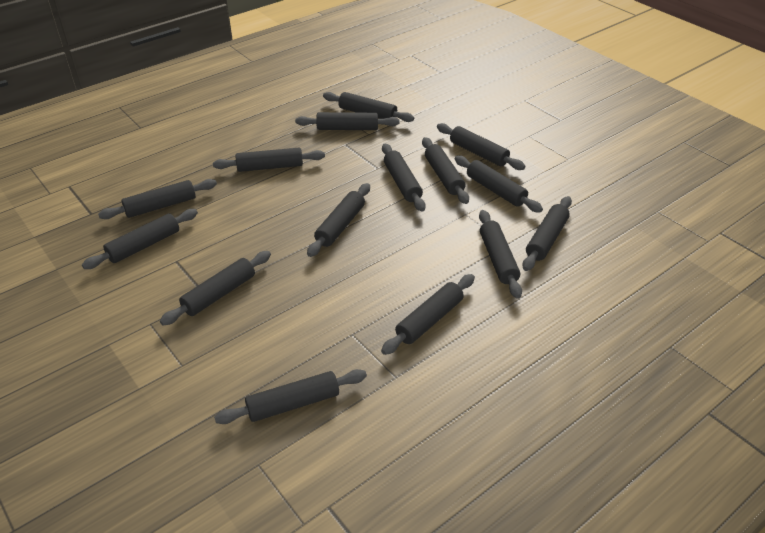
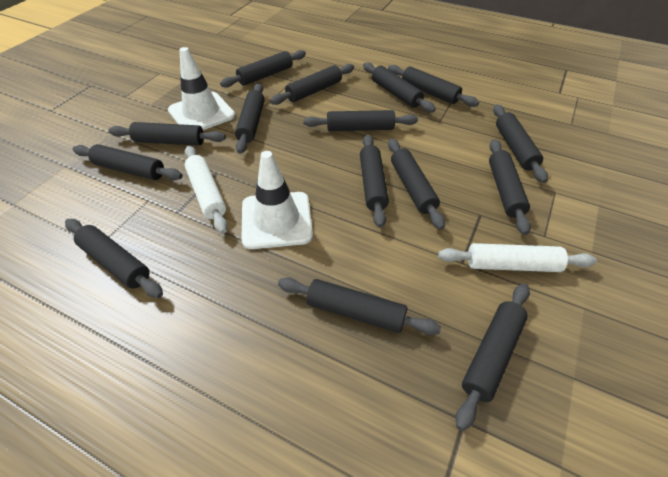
white rolling pin: 0 -> 2
white traffic cone: 0 -> 2

